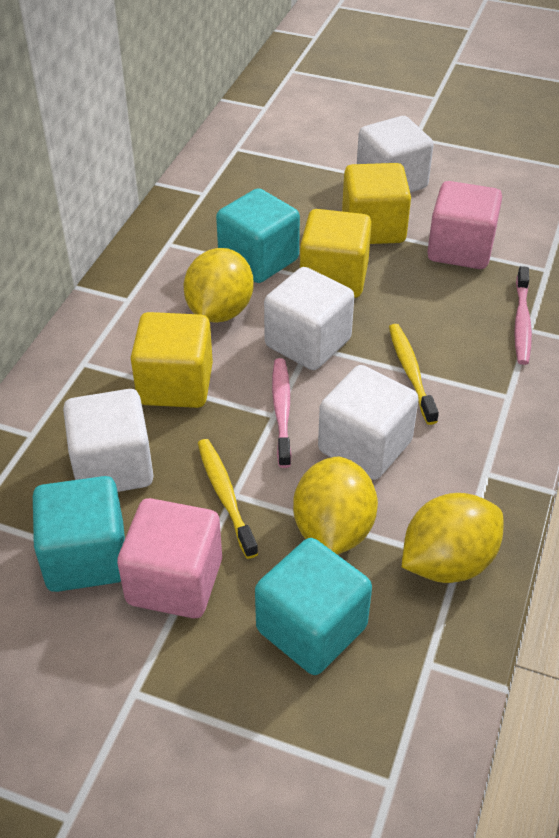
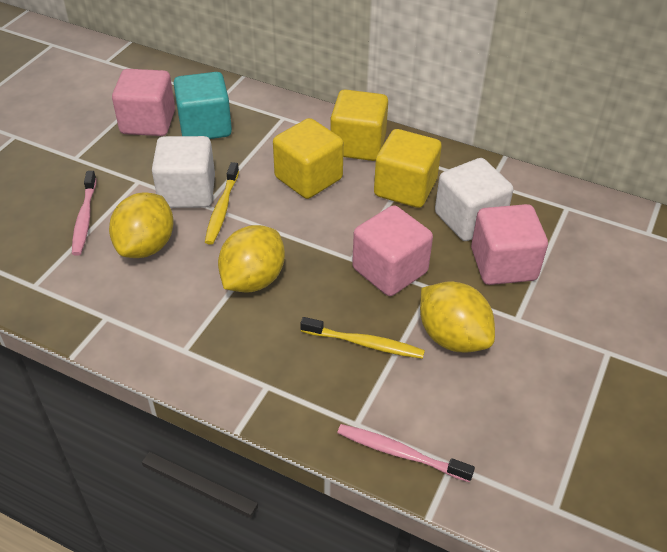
pink cube: 2 -> 3
turquoise cube: 3 -> 1
white cube: 4 -> 2

